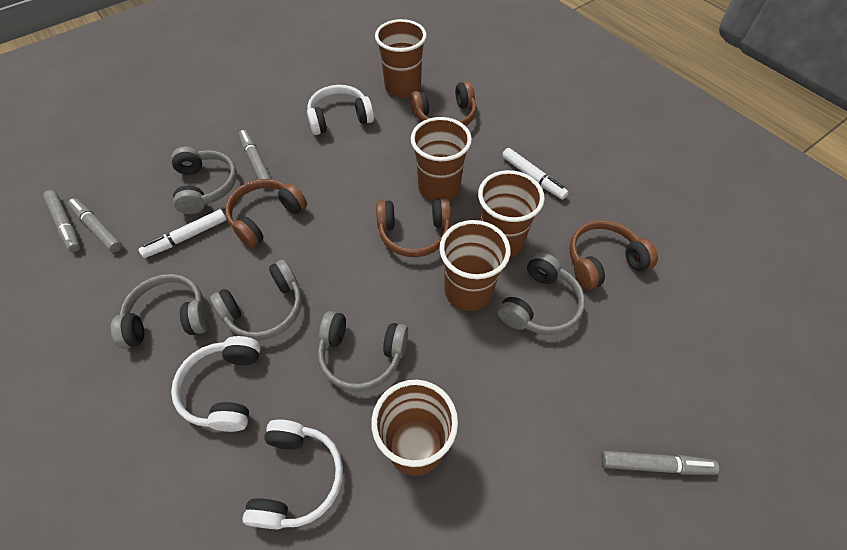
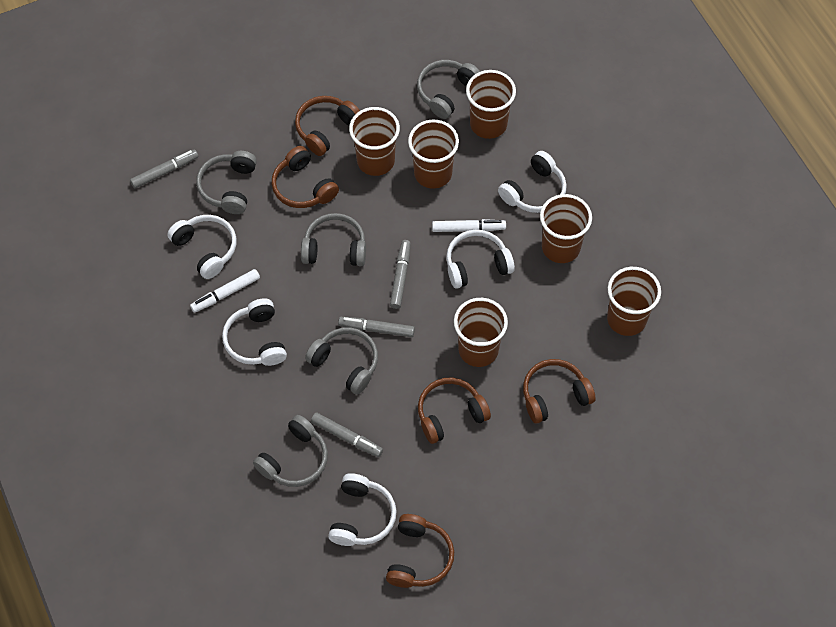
brown cup: 5 -> 6
brown headphones: 4 -> 5
white headphones: 3 -> 5

